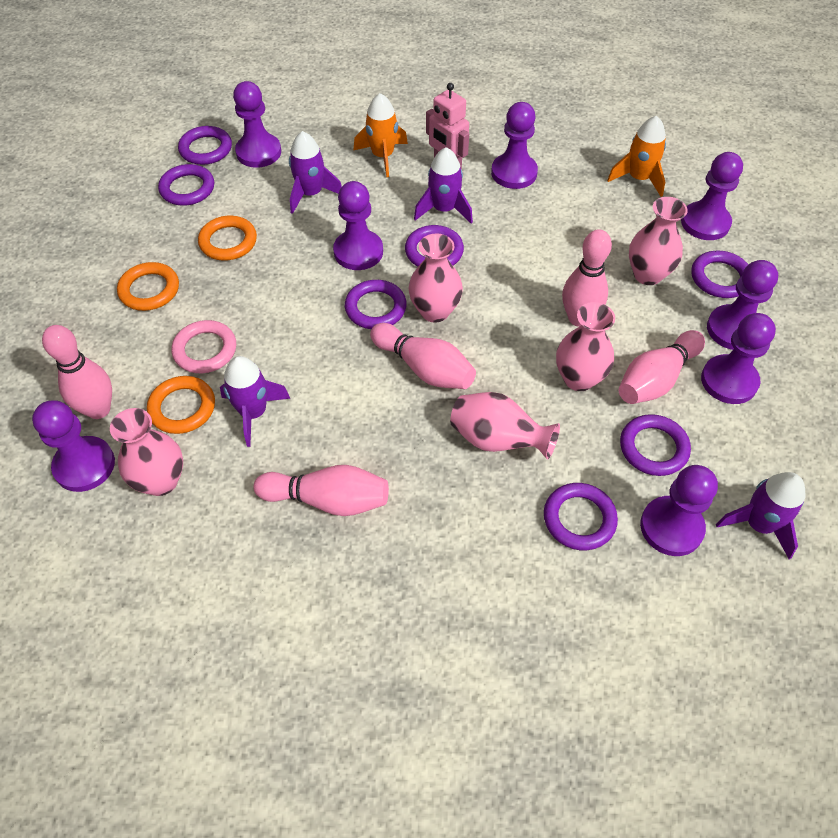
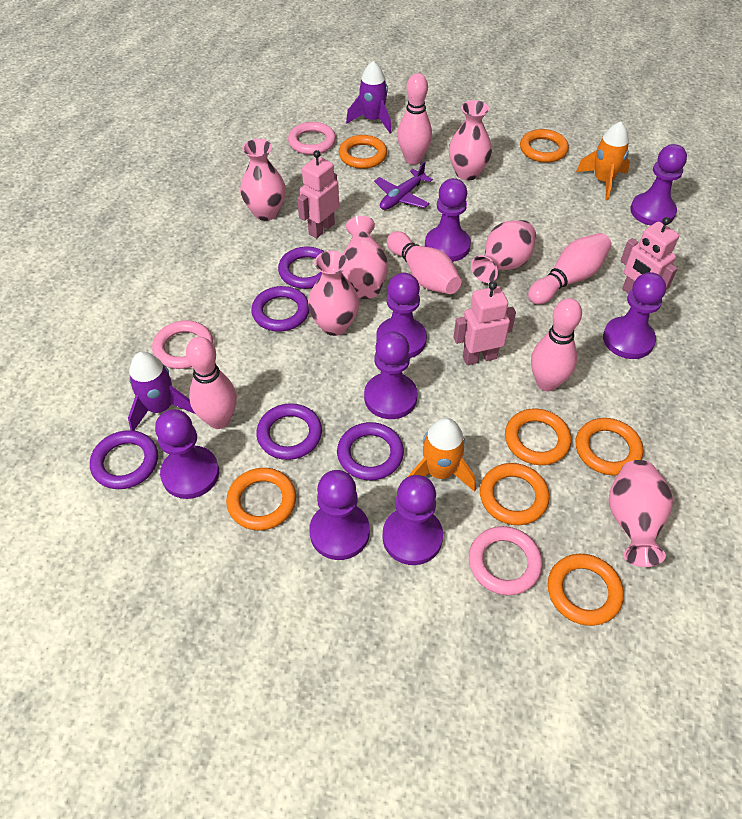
orange ring: 3 -> 7
pink ring: 1 -> 3
pink robot: 1 -> 3
pink vase: 5 -> 6
purple plane: 0 -> 1
purple ring: 7 -> 5
purple rocket: 4 -> 2

